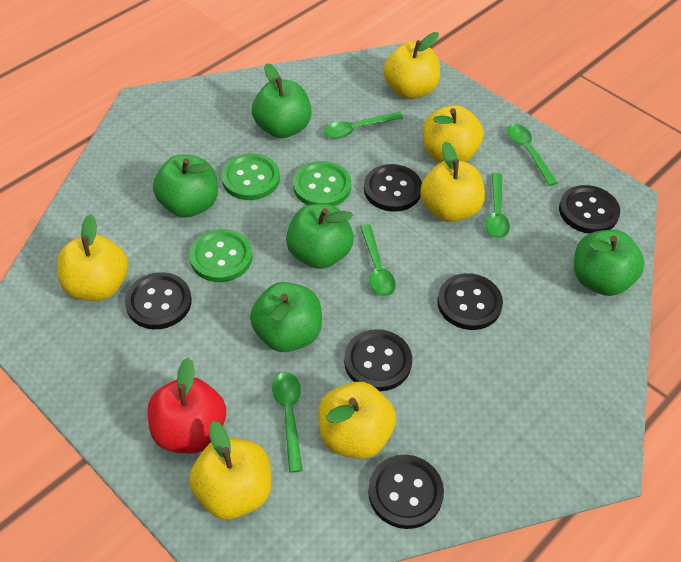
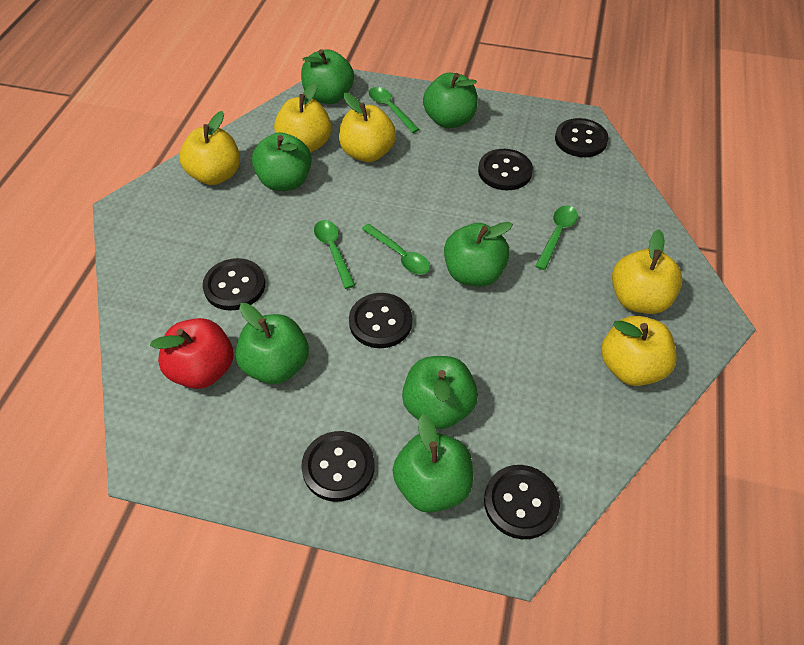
green apple: 5 -> 7
green button: 3 -> 0
green spoon: 5 -> 4
yellow apple: 6 -> 5

